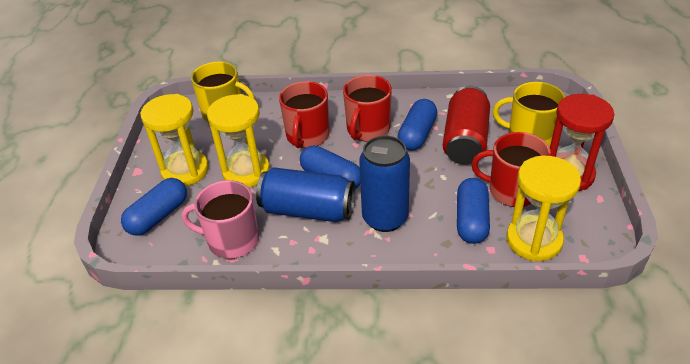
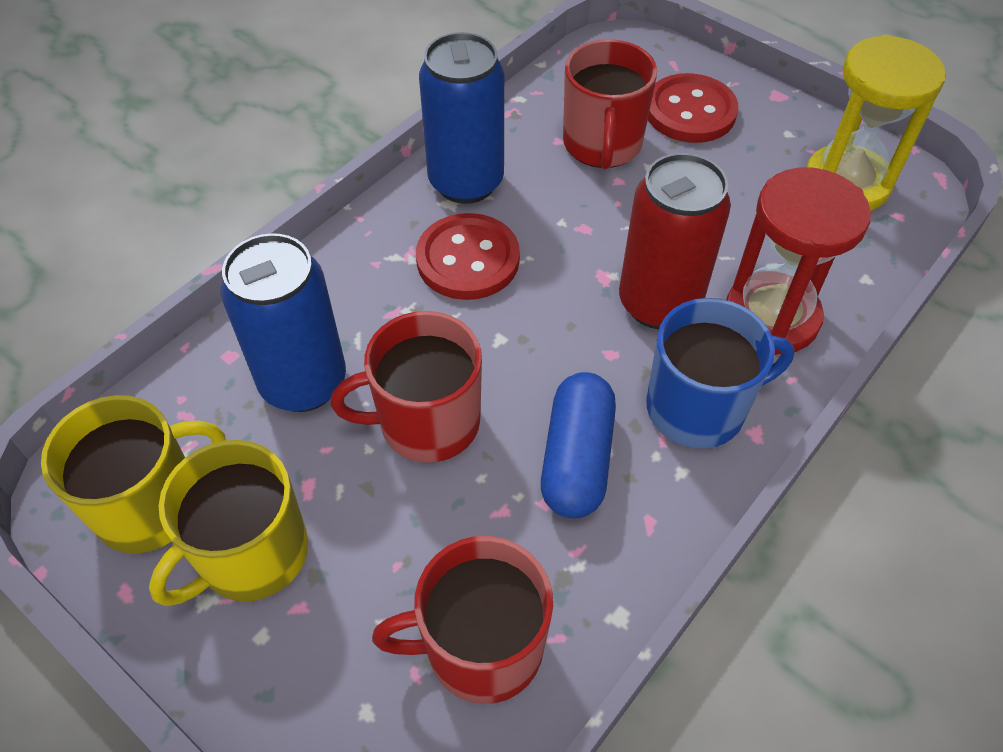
blue capsule: 4 -> 1
blue mug: 0 -> 1
pink mug: 1 -> 0
red button: 0 -> 2
yellow hourglass: 3 -> 1

